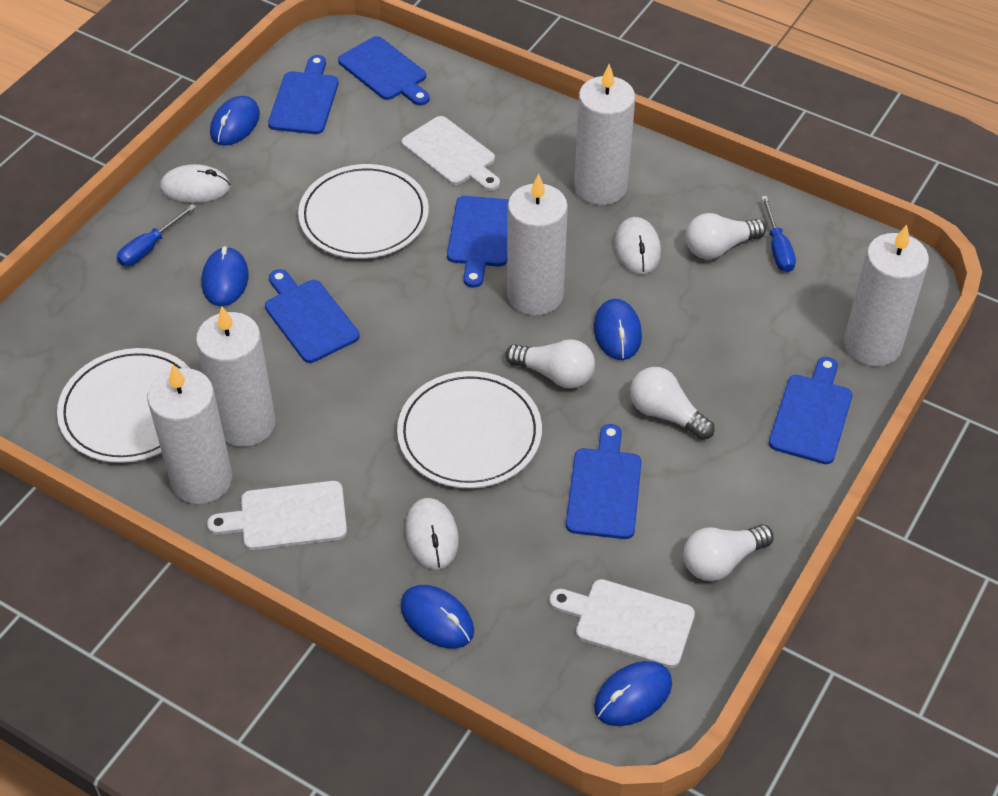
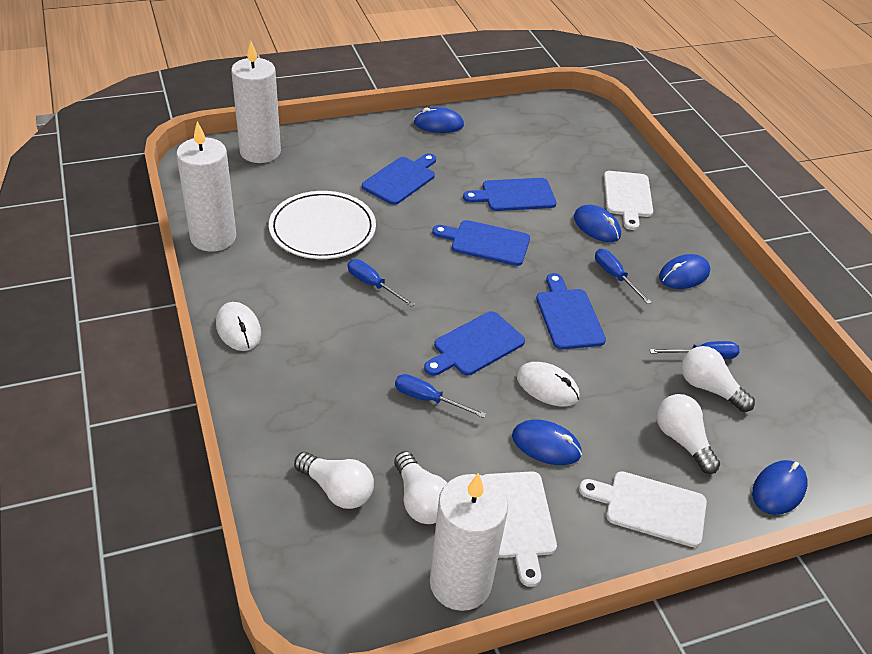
blue cutting board: 6 -> 5
blue screwdriver: 2 -> 4
white candle: 5 -> 3
white mouse: 3 -> 2
white plate: 3 -> 1

